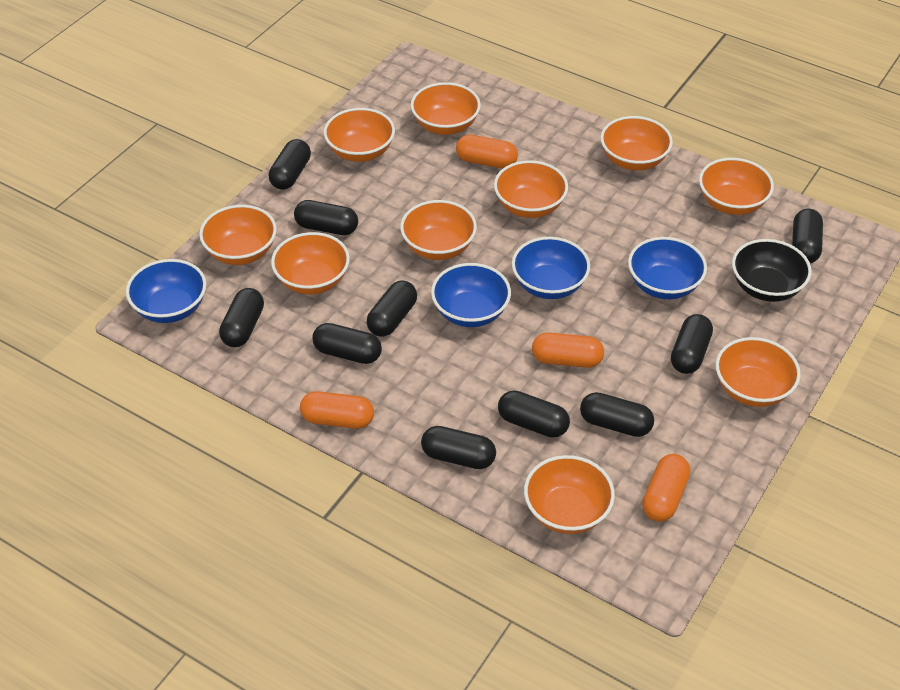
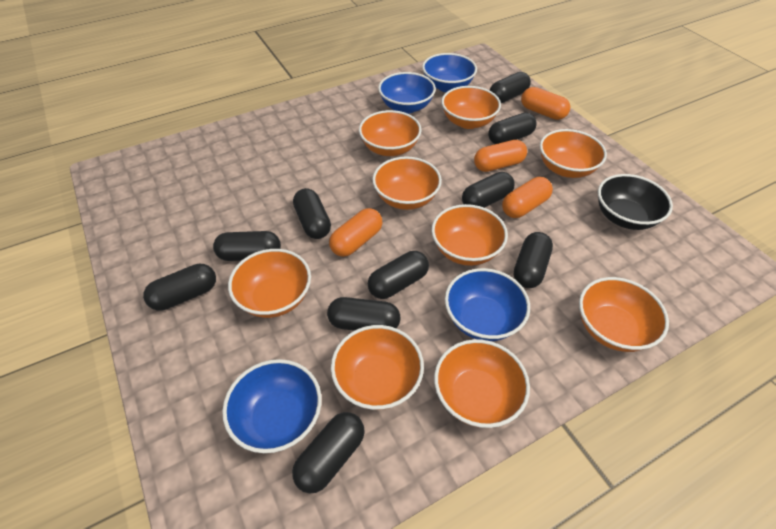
orange bowl: 10 -> 9

